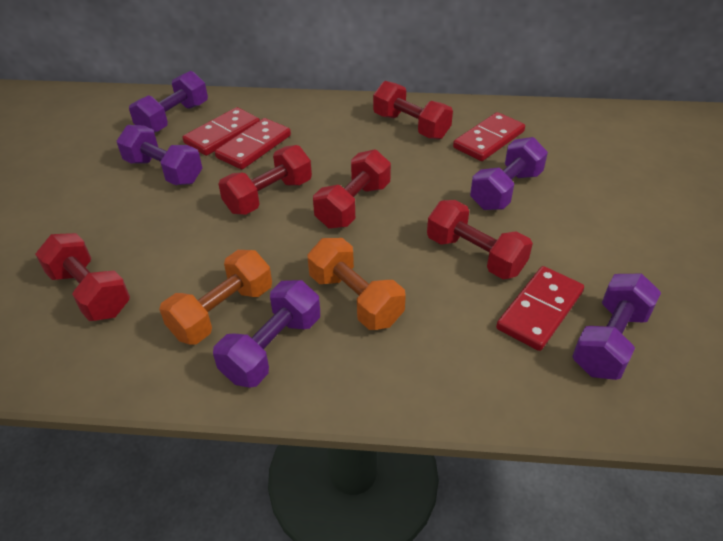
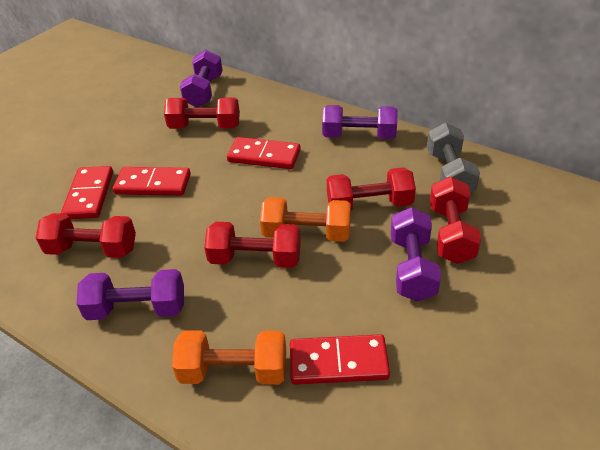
grey dumbbell: 0 -> 1
purple dumbbell: 5 -> 4

